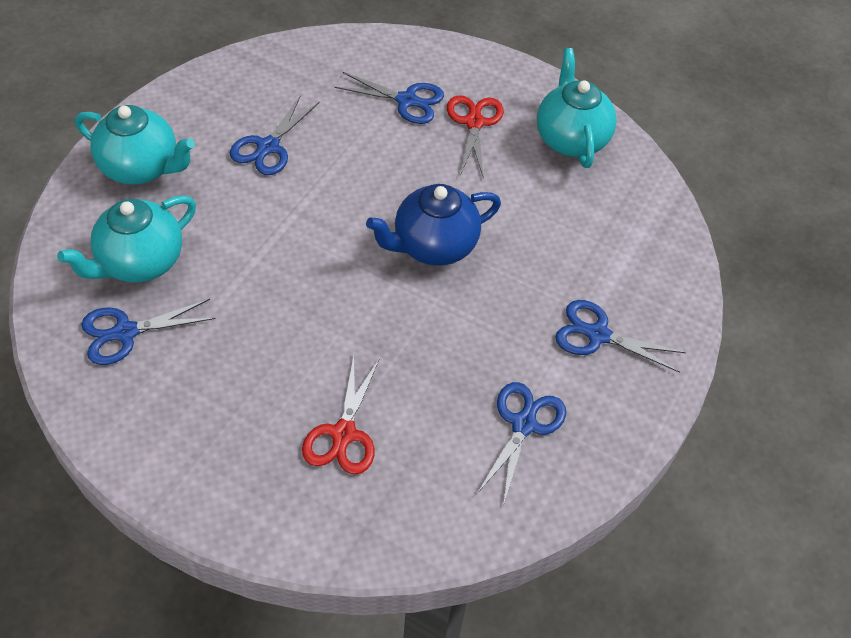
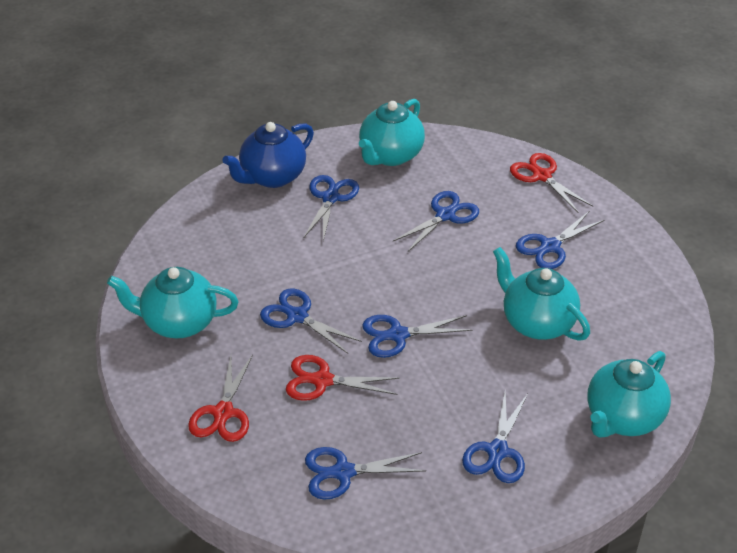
blue scissors: 5 -> 7
red scissors: 2 -> 3
turquoise teapot: 3 -> 4

